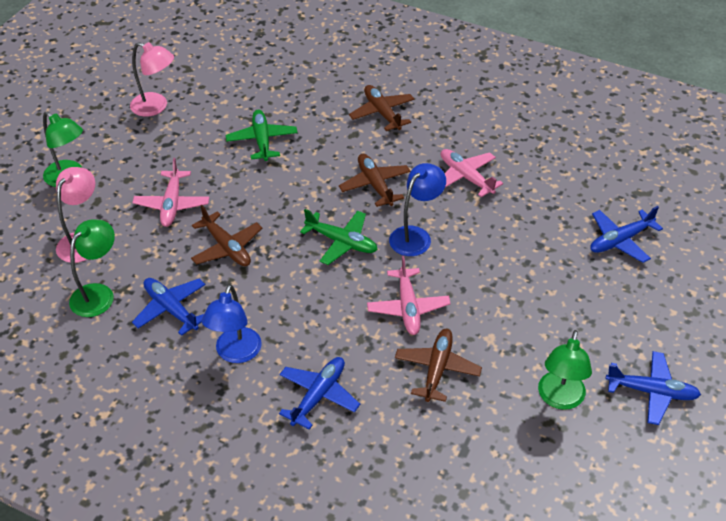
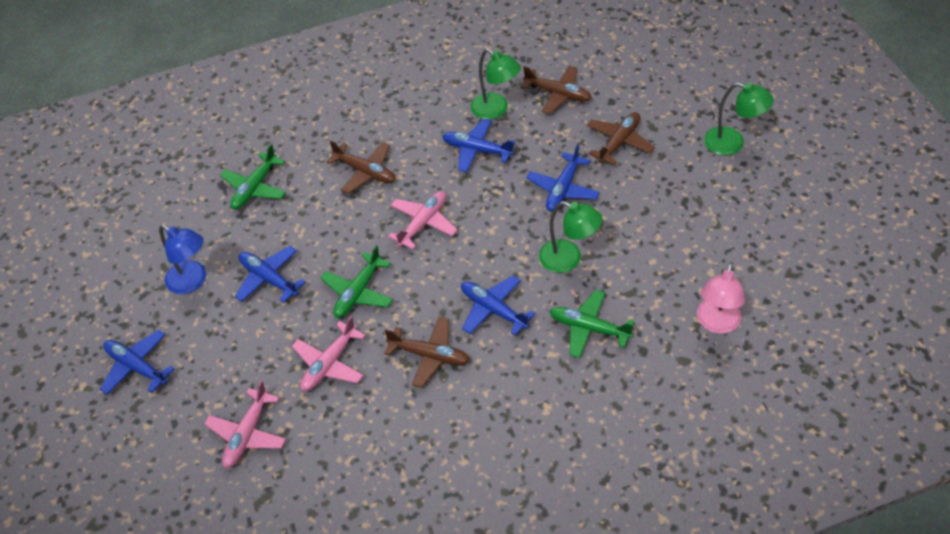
blue lamp: 2 -> 1
blue plane: 4 -> 5
green plane: 2 -> 3
pink lamp: 2 -> 1

